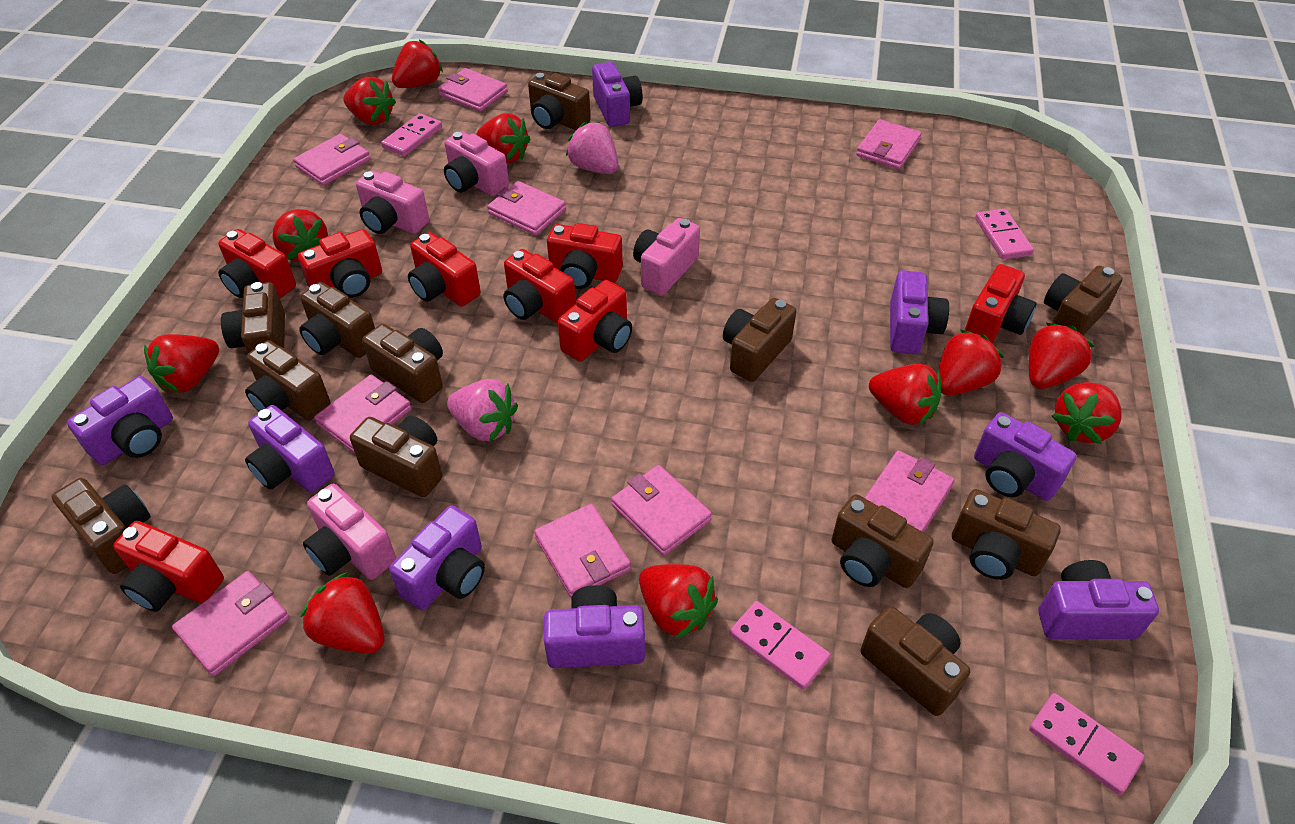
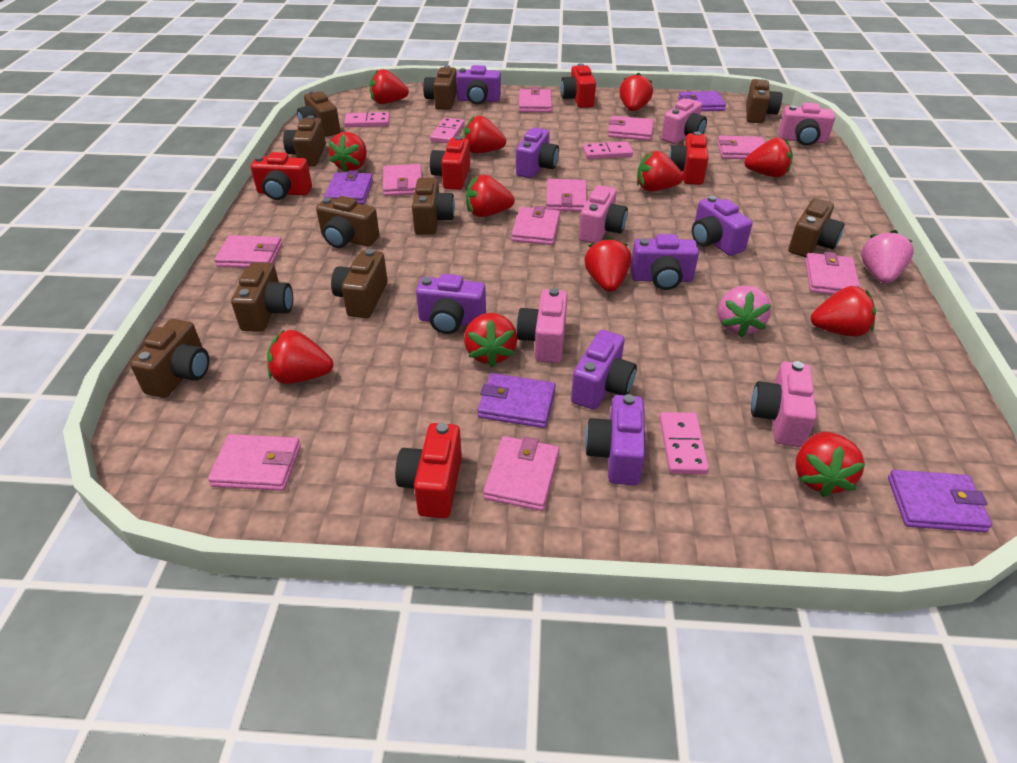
brown camera: 12 -> 10
pink camera: 4 -> 5
pink wallet: 9 -> 10
purple camera: 8 -> 7
purple wallet: 0 -> 4
red camera: 8 -> 5
red strawberry: 11 -> 12

